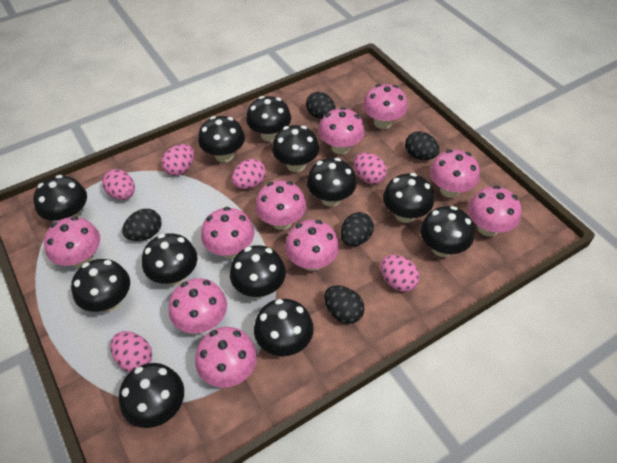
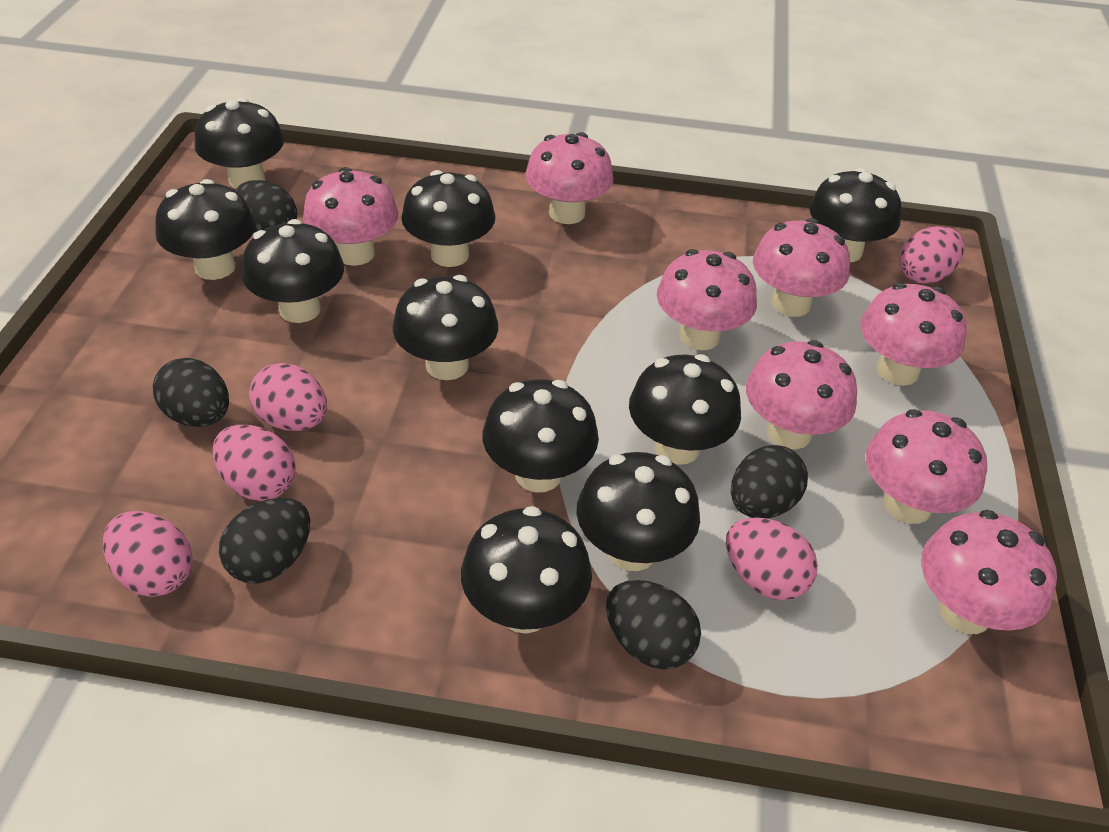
black mushroom: 12 -> 10
pink egg: 6 -> 5
pink mushroom: 10 -> 8

